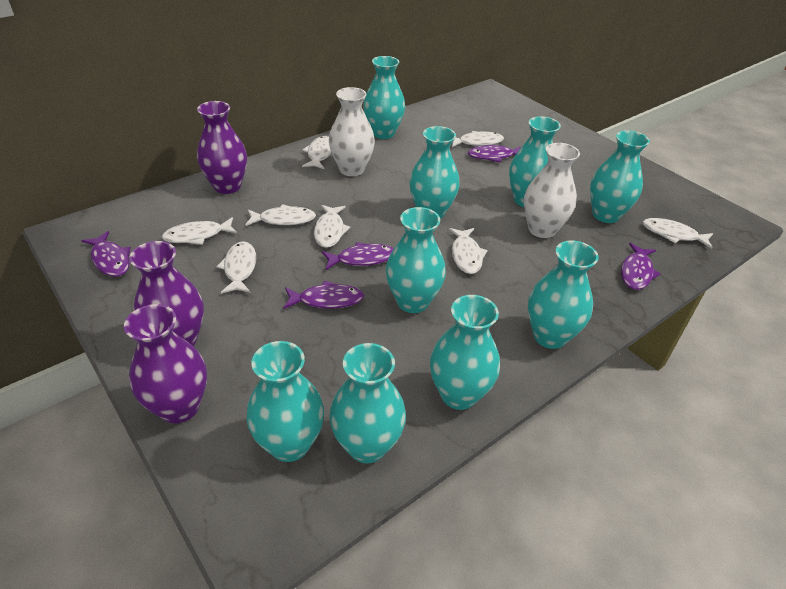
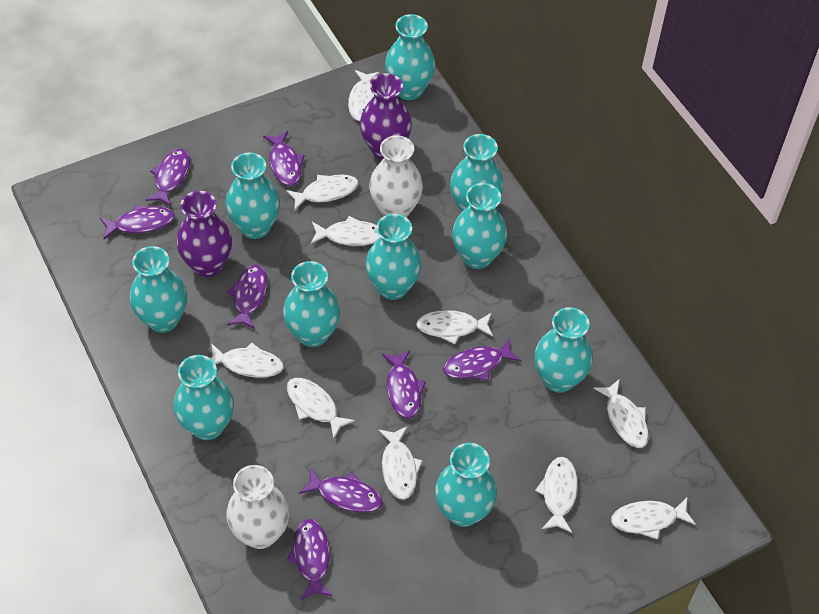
purple fish: 5 -> 8
purple vase: 3 -> 2
turquoise vase: 9 -> 10
white fish: 8 -> 10

